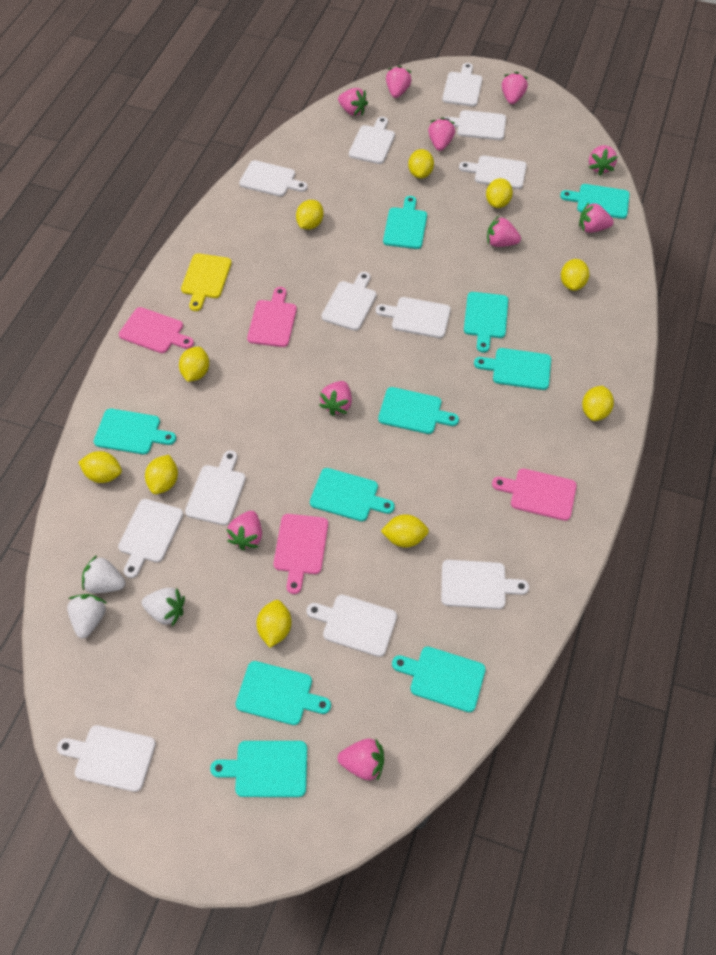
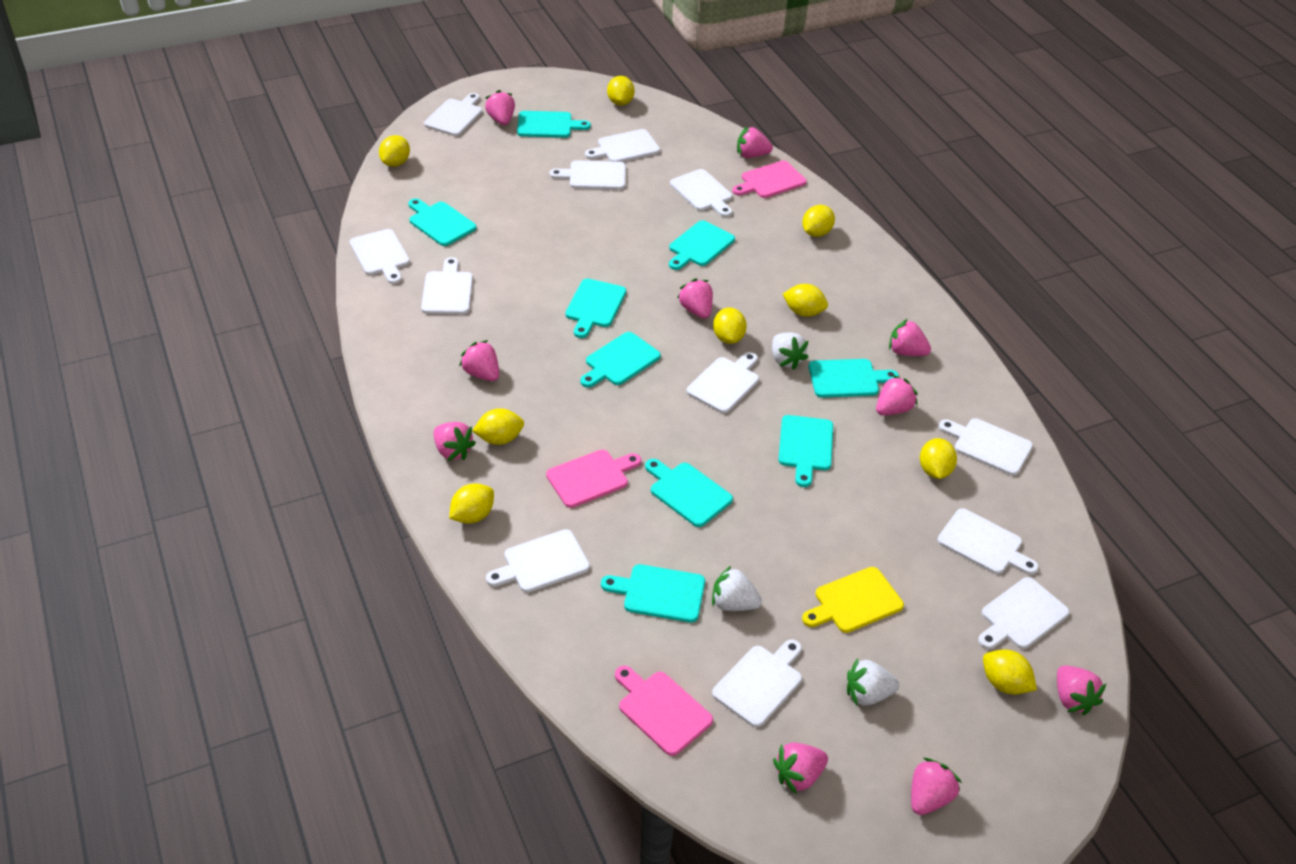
pink cutting board: 4 -> 3
turquoise cutting board: 10 -> 9
yellow lemon: 10 -> 9

